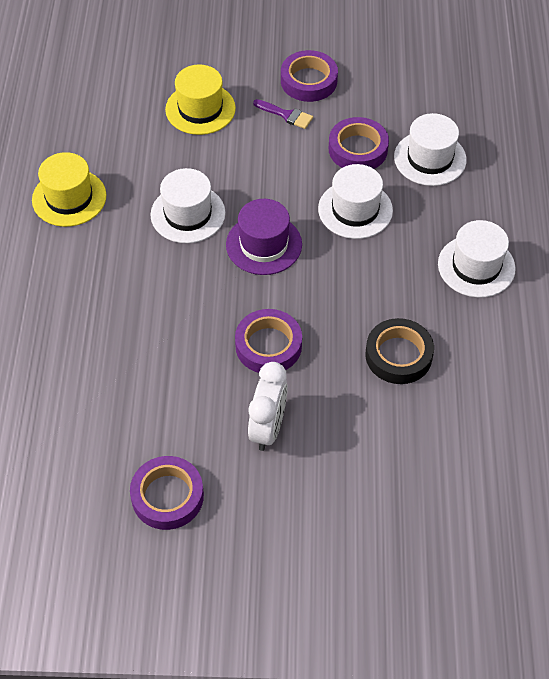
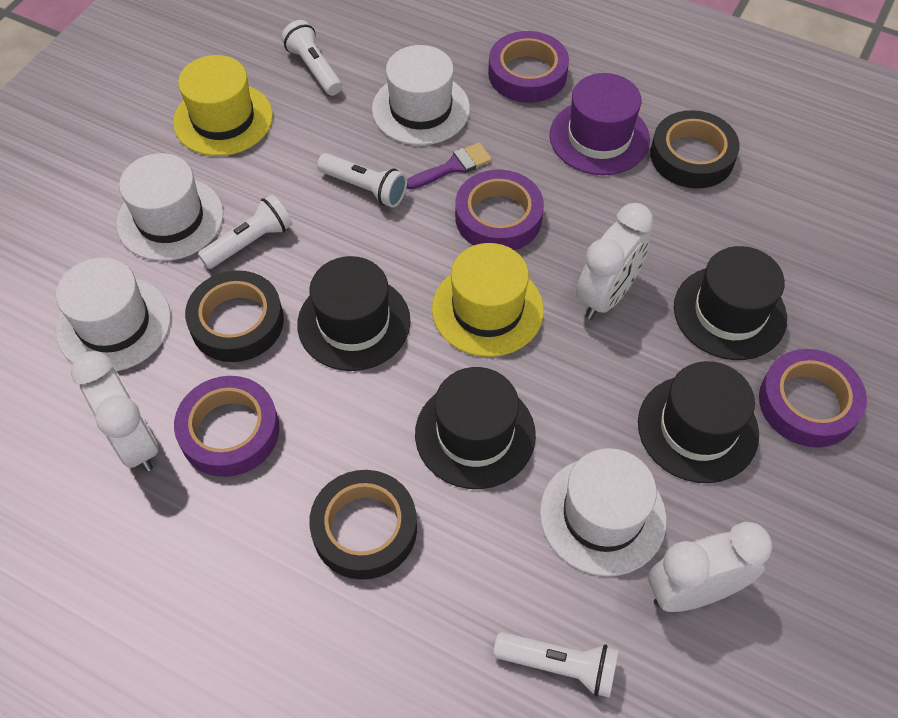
black hat: 0 -> 4
black tape: 1 -> 3
white clock: 1 -> 3
white flashlight: 0 -> 4

